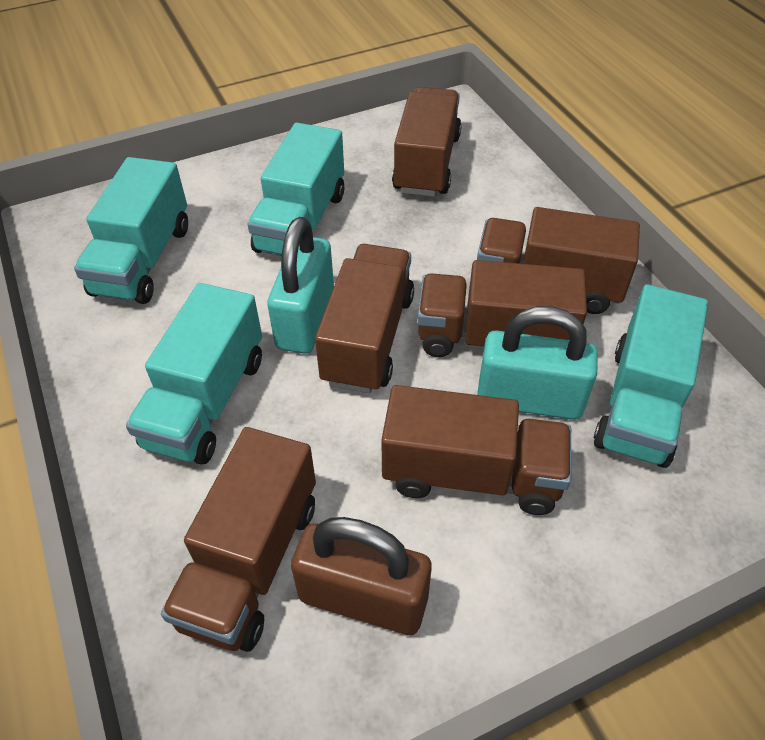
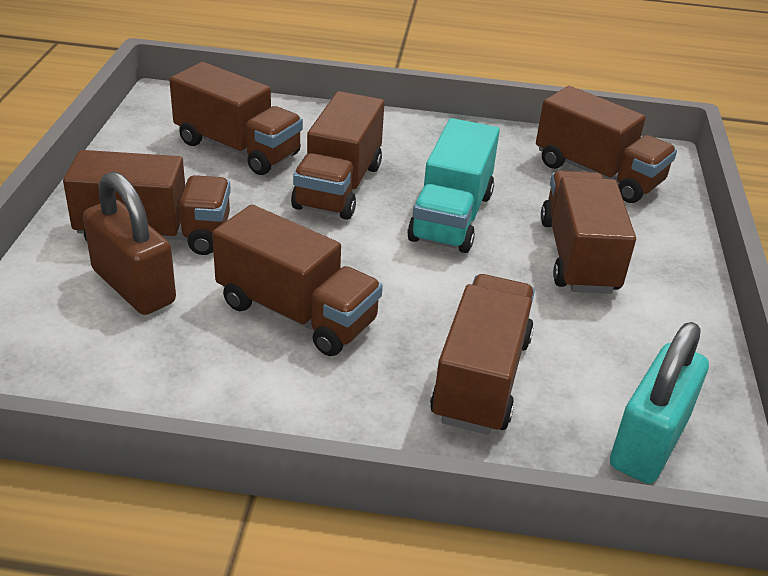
brown truck: 6 -> 7
turquoise padlock: 2 -> 1
turquoise truck: 4 -> 1

